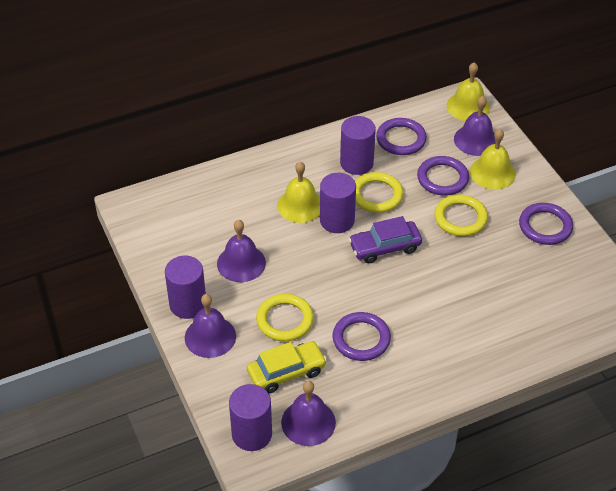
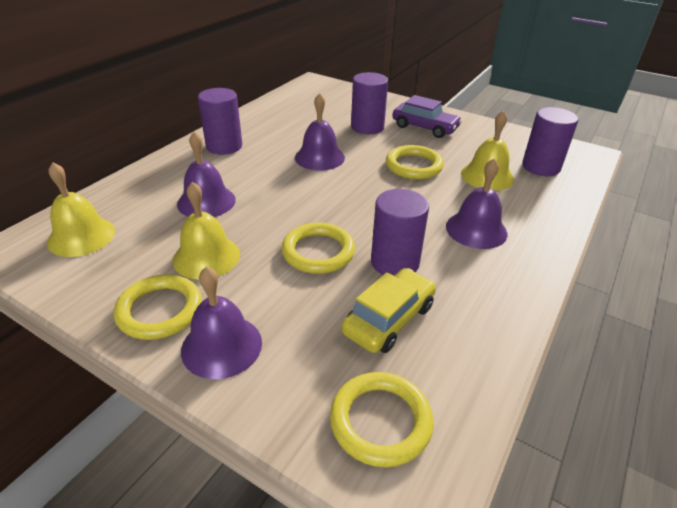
purple ring: 4 -> 0
yellow ring: 3 -> 4

